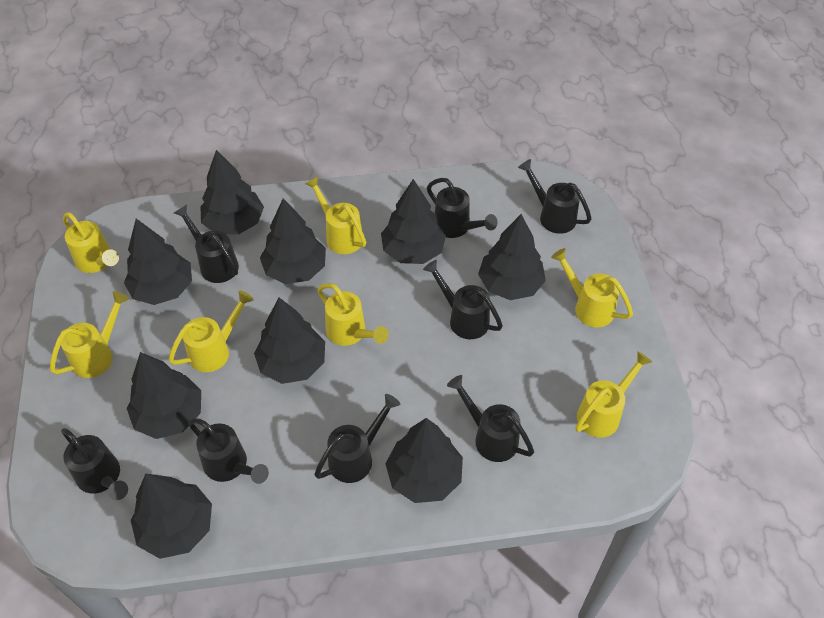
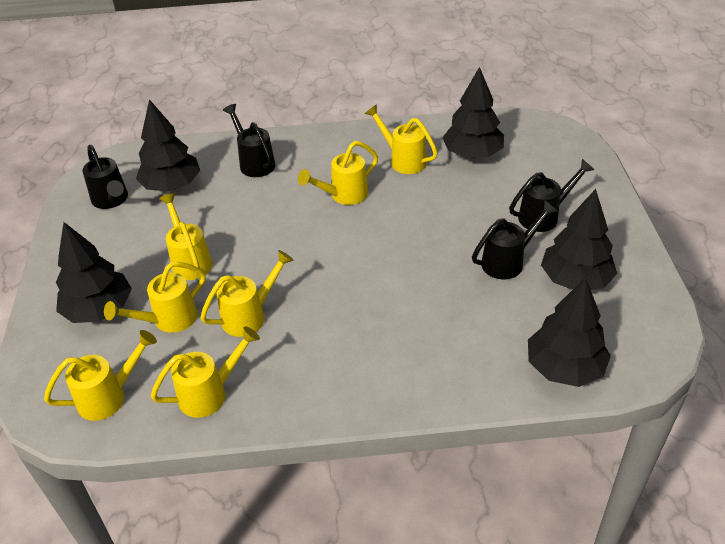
black tree: 9 -> 5
black watering can: 8 -> 4

